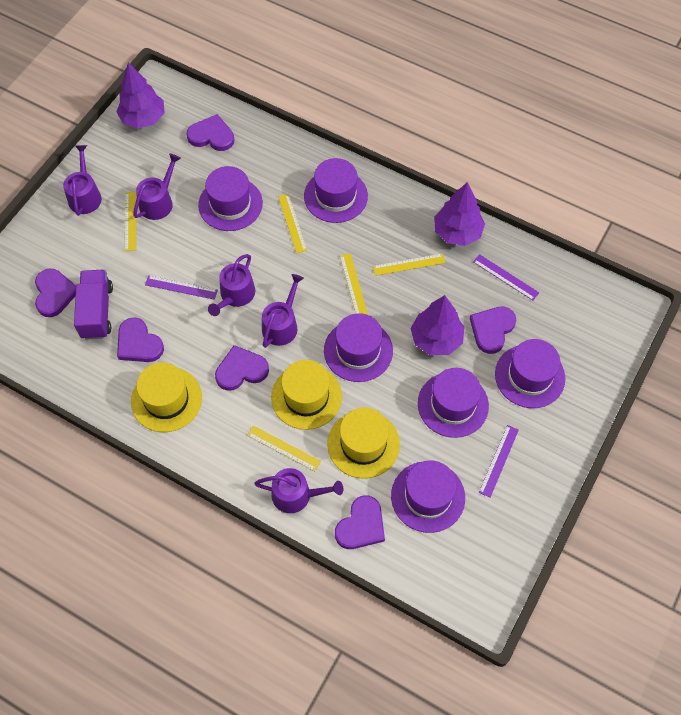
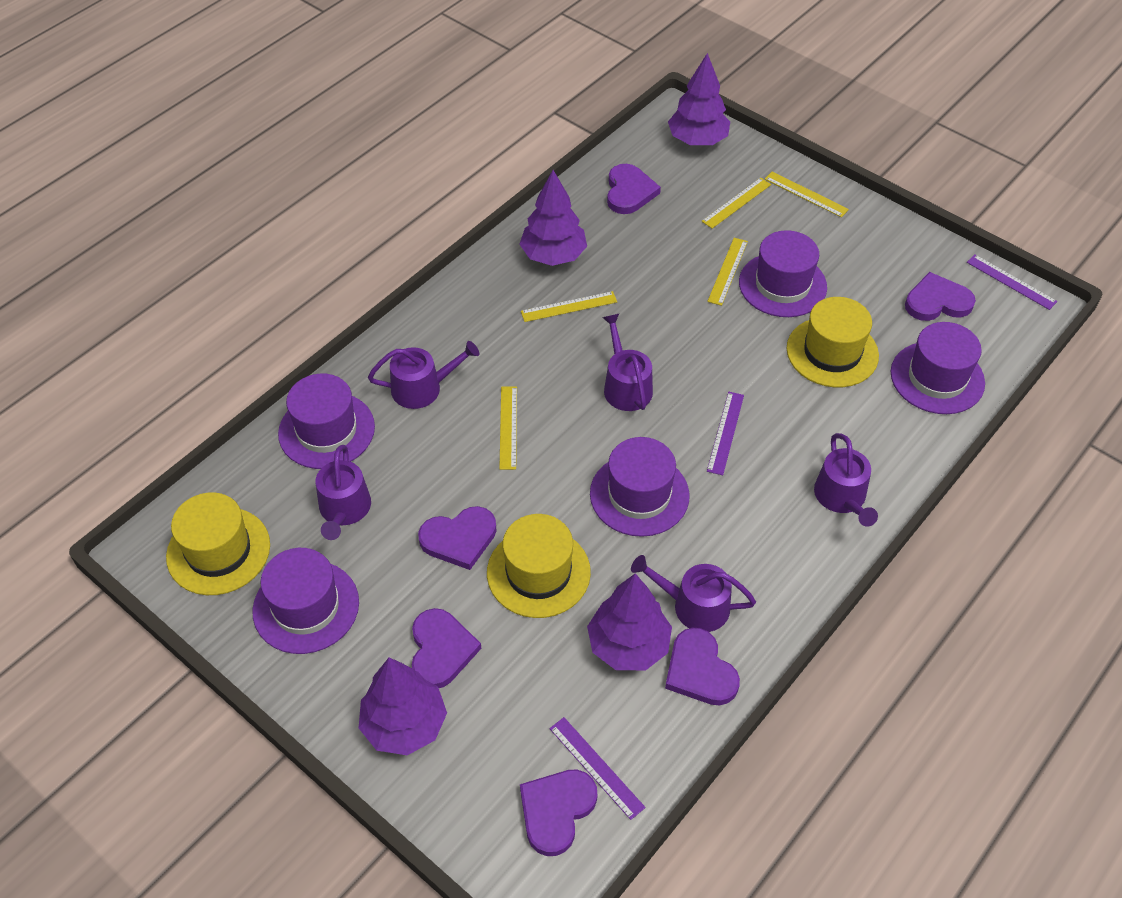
purple hat: 6 -> 5
purple tree: 3 -> 4
purple truck: 1 -> 0

